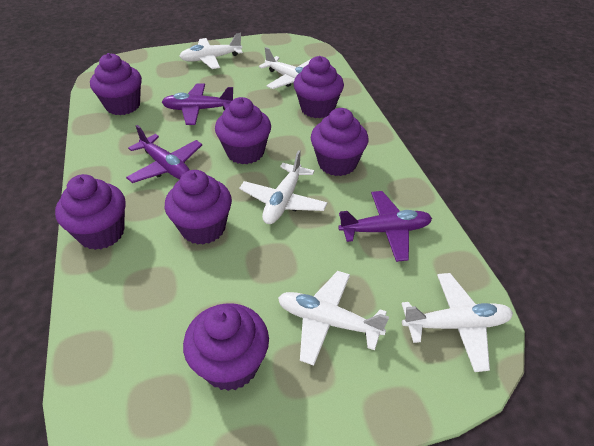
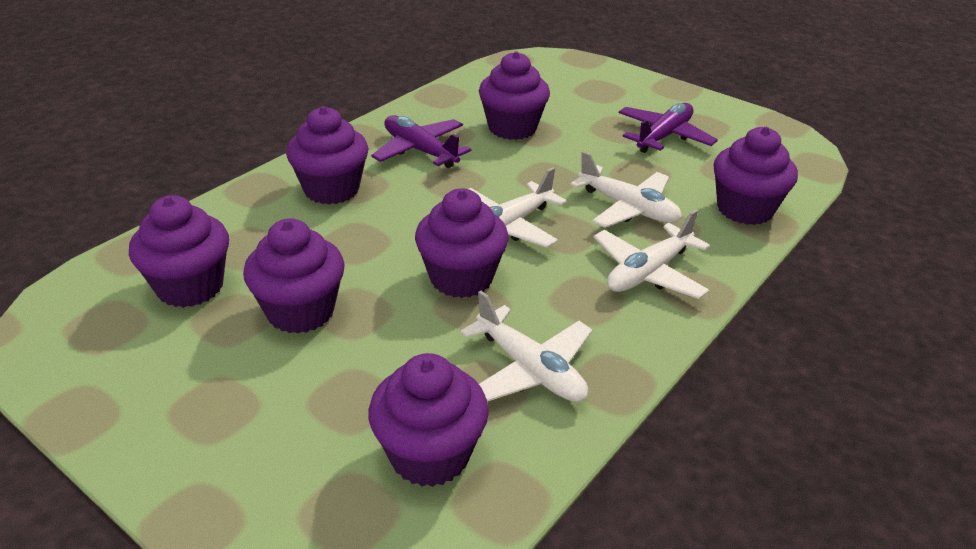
purple plane: 3 -> 2
white plane: 5 -> 4

